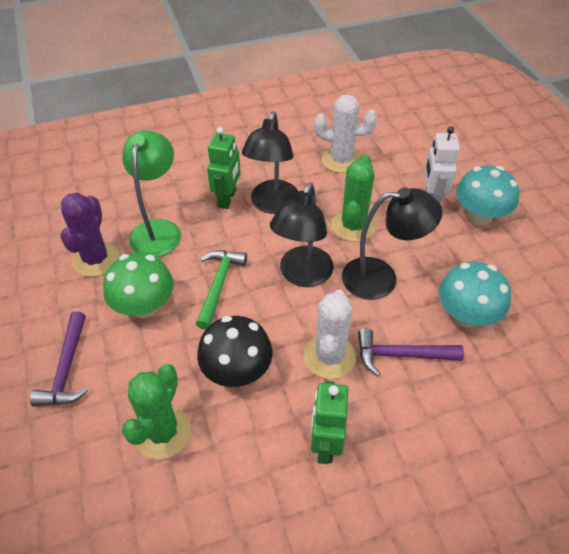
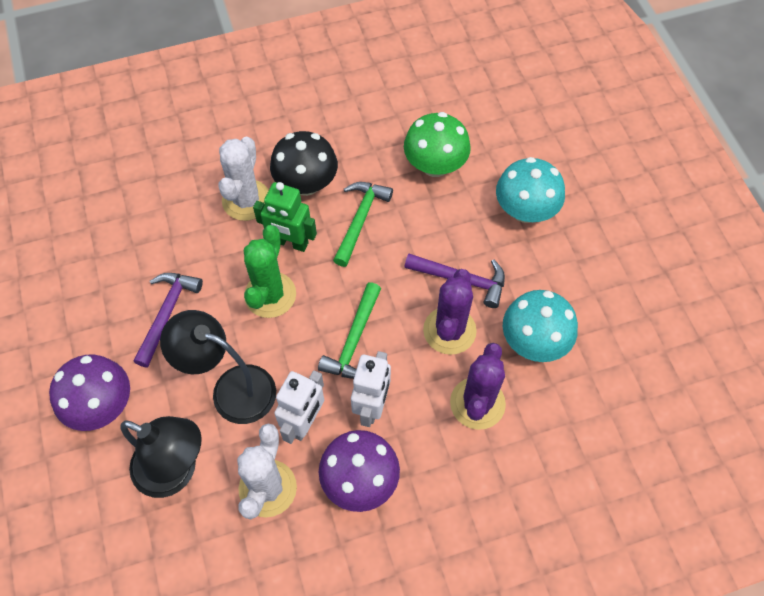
black lamp: 3 -> 2
green cactus: 2 -> 1
green hammer: 1 -> 2
green lamp: 1 -> 0
green robot: 2 -> 1
purple cactus: 1 -> 2
purple mushroom: 0 -> 2
white robot: 1 -> 2

